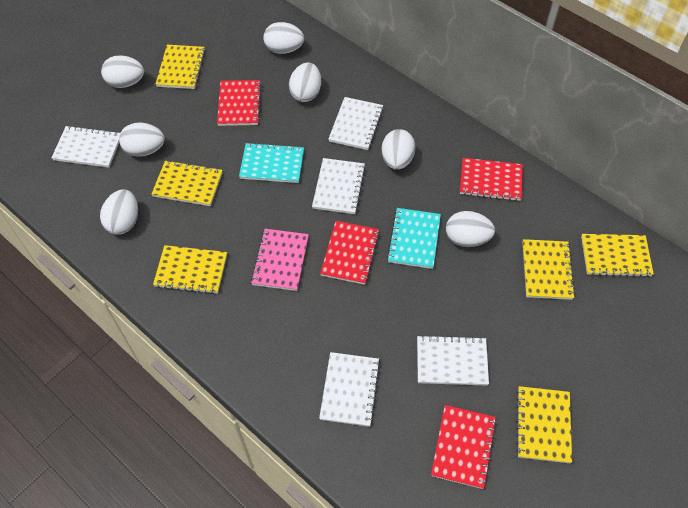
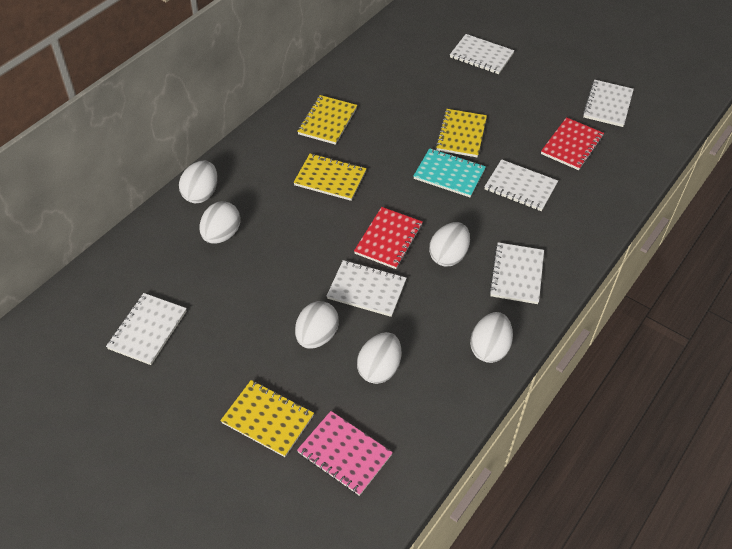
red notebook: 4 -> 2
turquoise notebook: 2 -> 1
white egg: 7 -> 6
white notebook: 5 -> 6
yellow notebook: 6 -> 4

